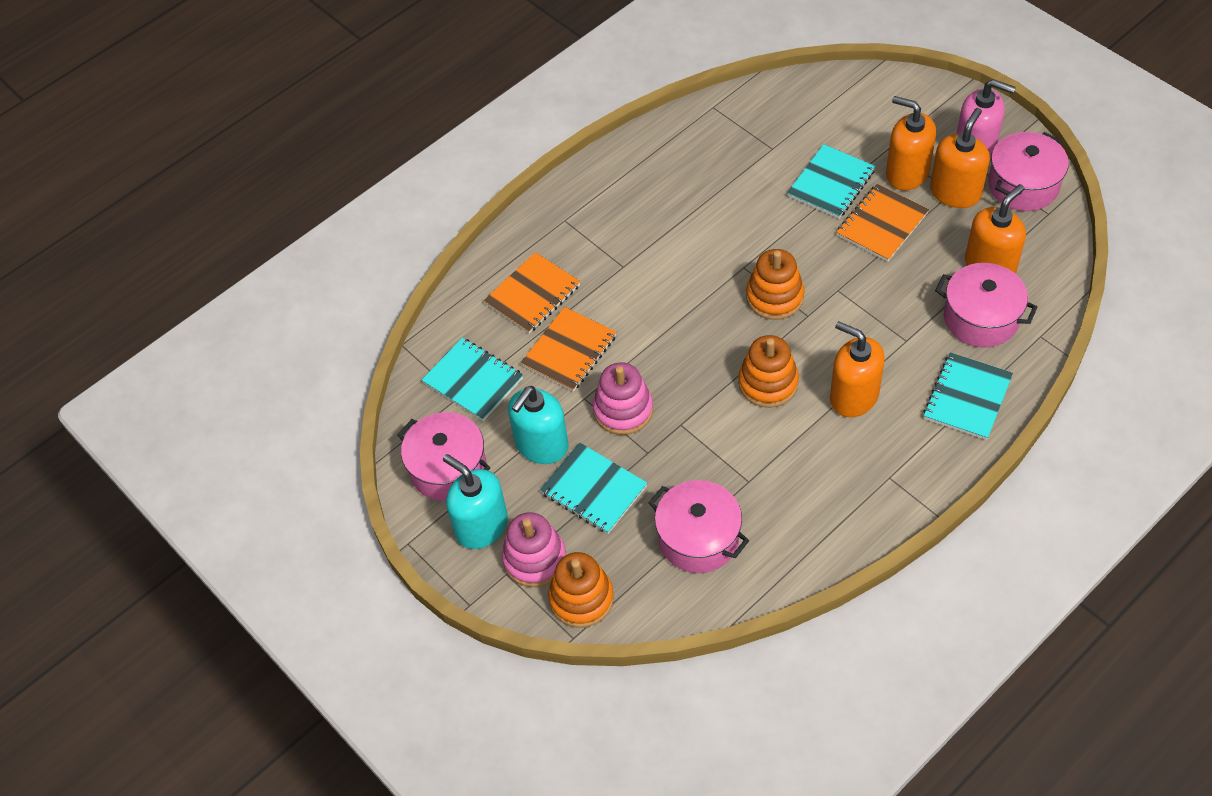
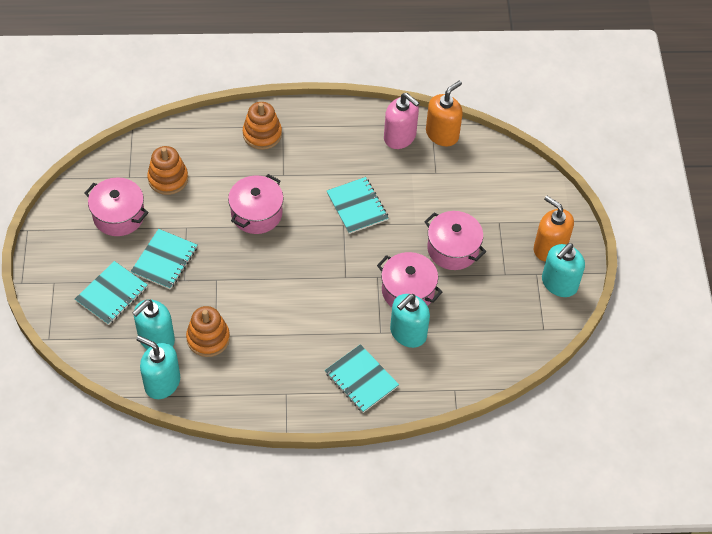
orange notebook: 3 -> 0
orange soap dispenser: 4 -> 2
pink stacking toy: 2 -> 0
turquoise soap dispenser: 2 -> 4

